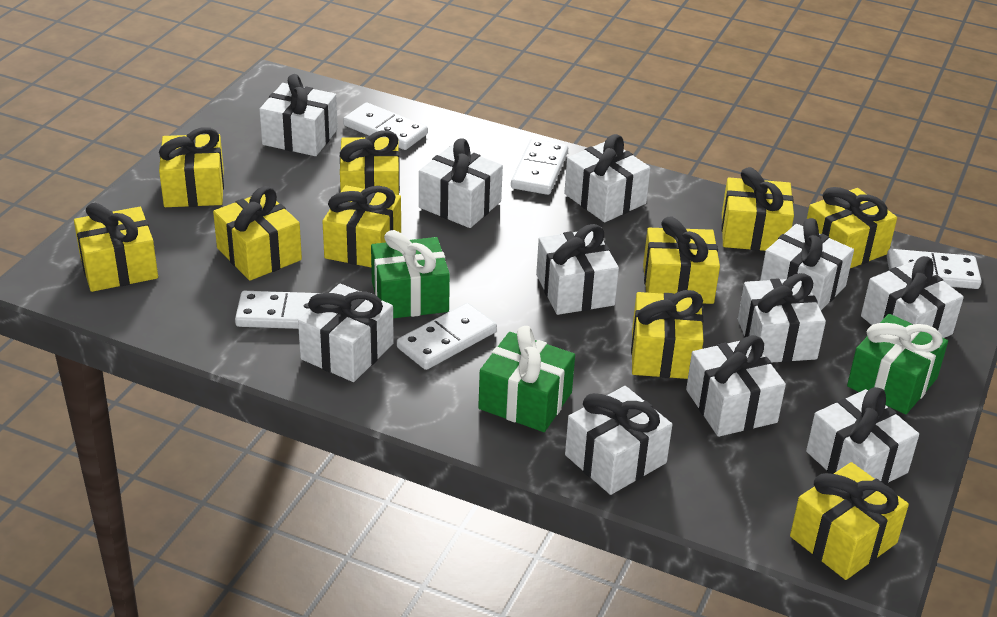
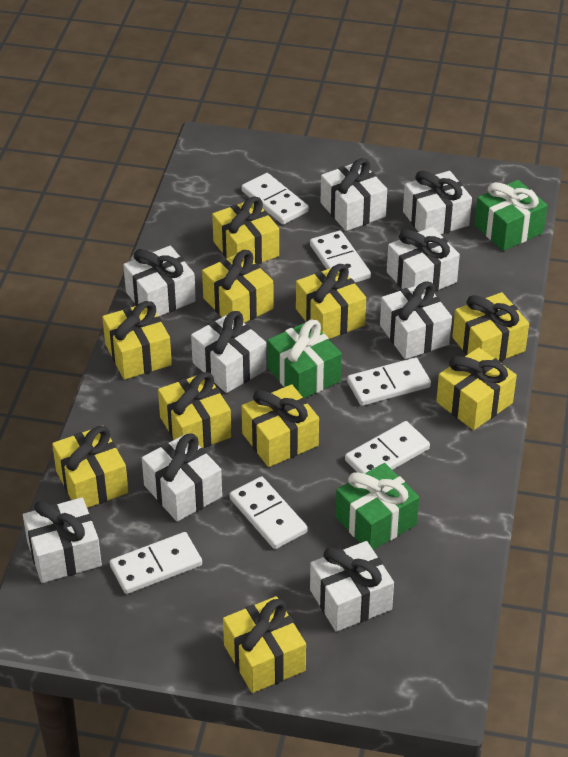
white domino: 5 -> 6
white gift: 11 -> 9

